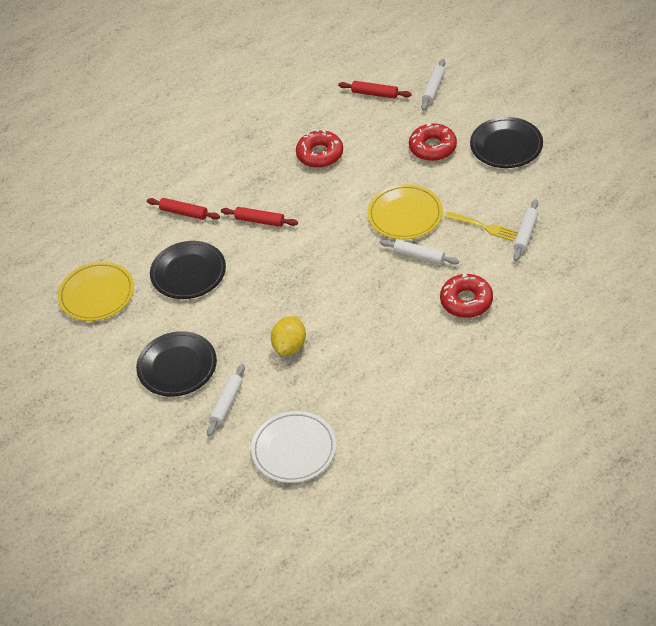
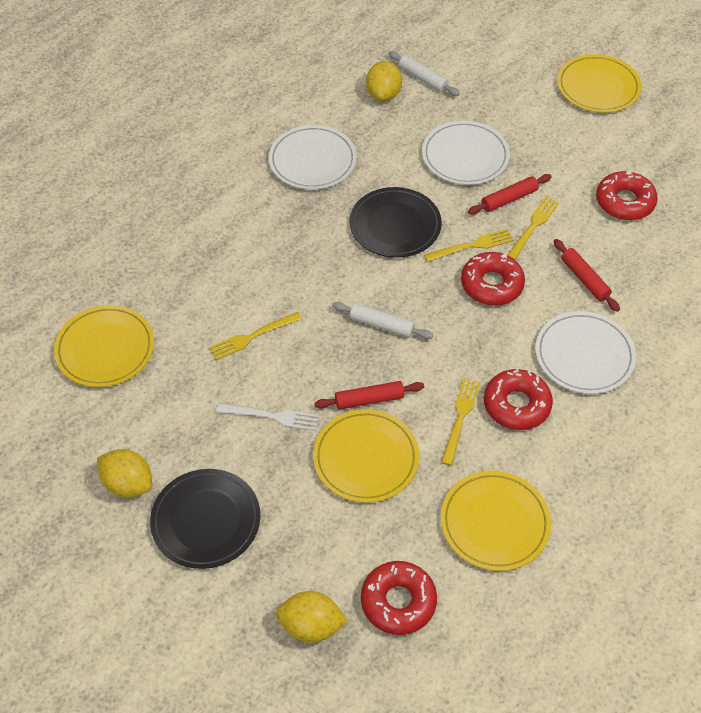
black plate: 3 -> 2
red donut: 3 -> 4
white fork: 0 -> 1
white plate: 1 -> 3
white rolling pin: 4 -> 2
yellow fork: 1 -> 4
yellow lemon: 1 -> 3
yellow plate: 2 -> 4

